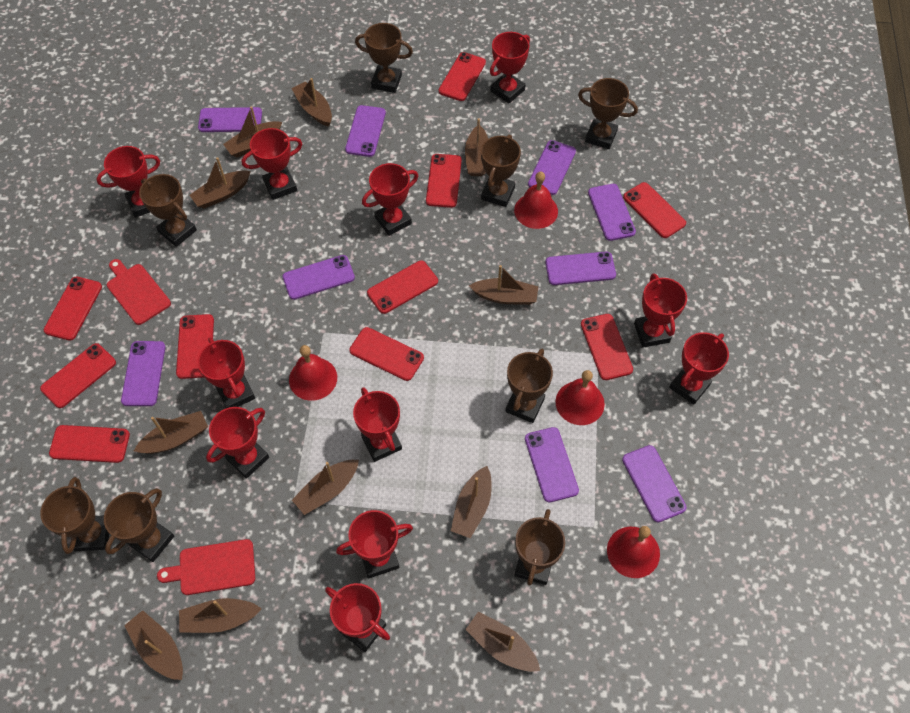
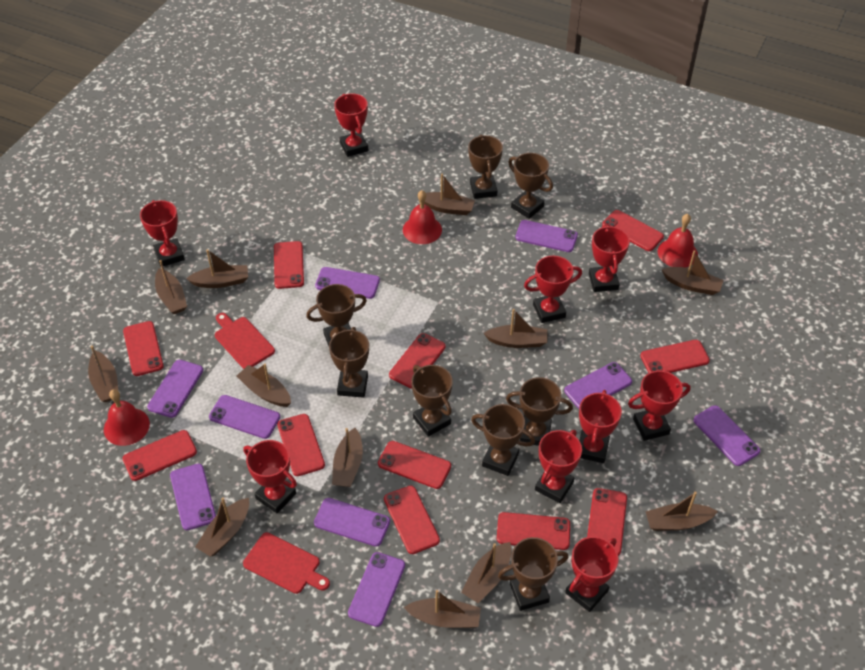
brown boat: 11 -> 12
red bell: 4 -> 3
red phone: 10 -> 11
red trophy: 11 -> 9

